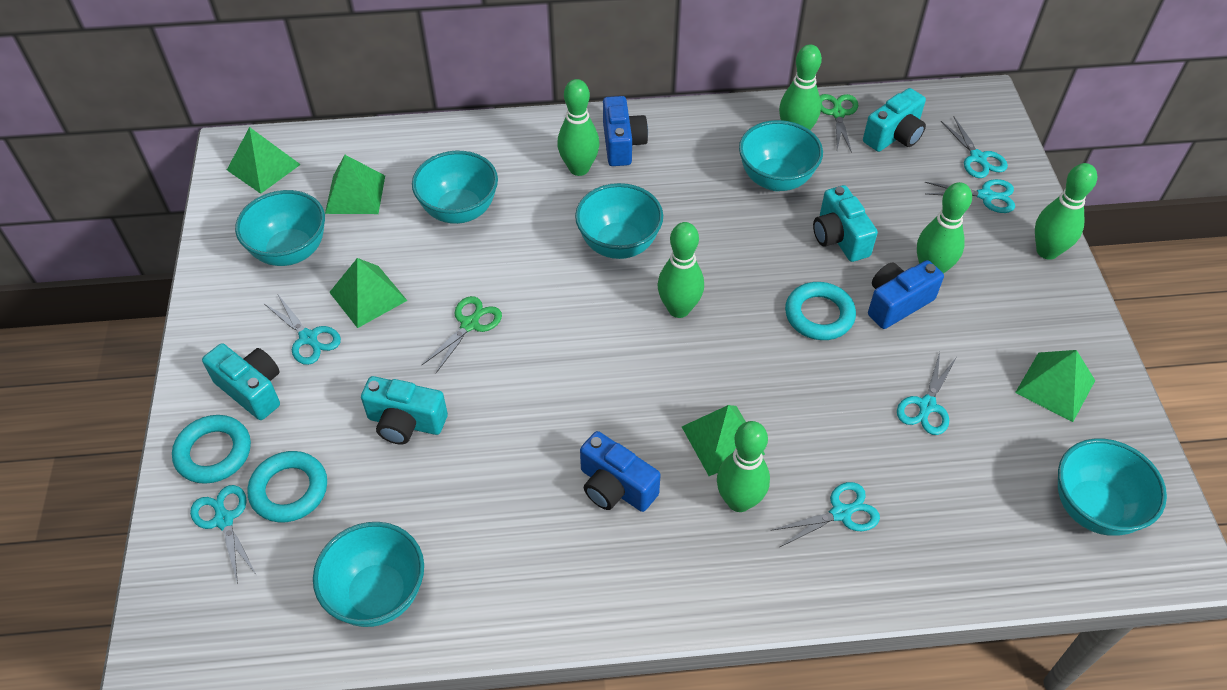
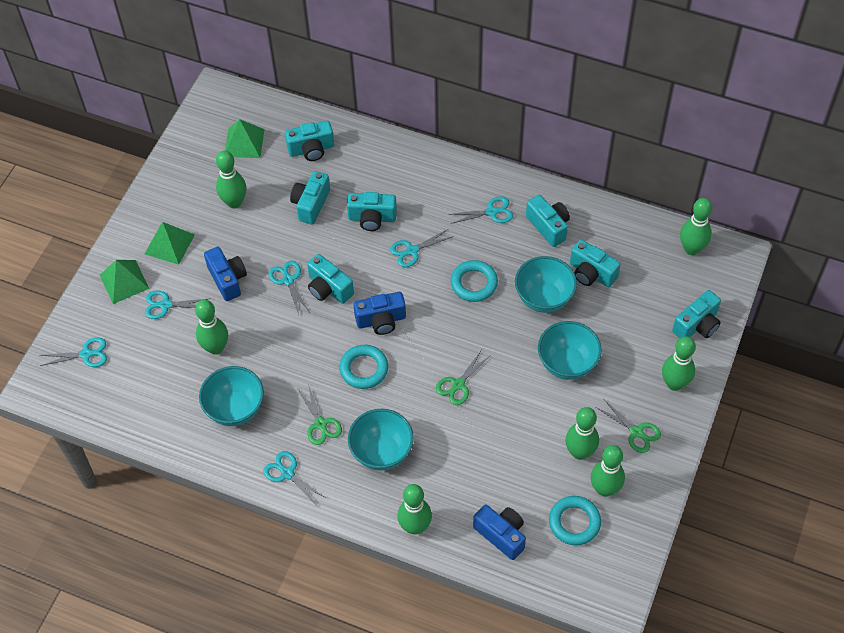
green bowling pin: 6 -> 7
green pyramid: 5 -> 3
green scissors: 2 -> 3
turquoise bowl: 6 -> 4
turquoise camera: 4 -> 7

